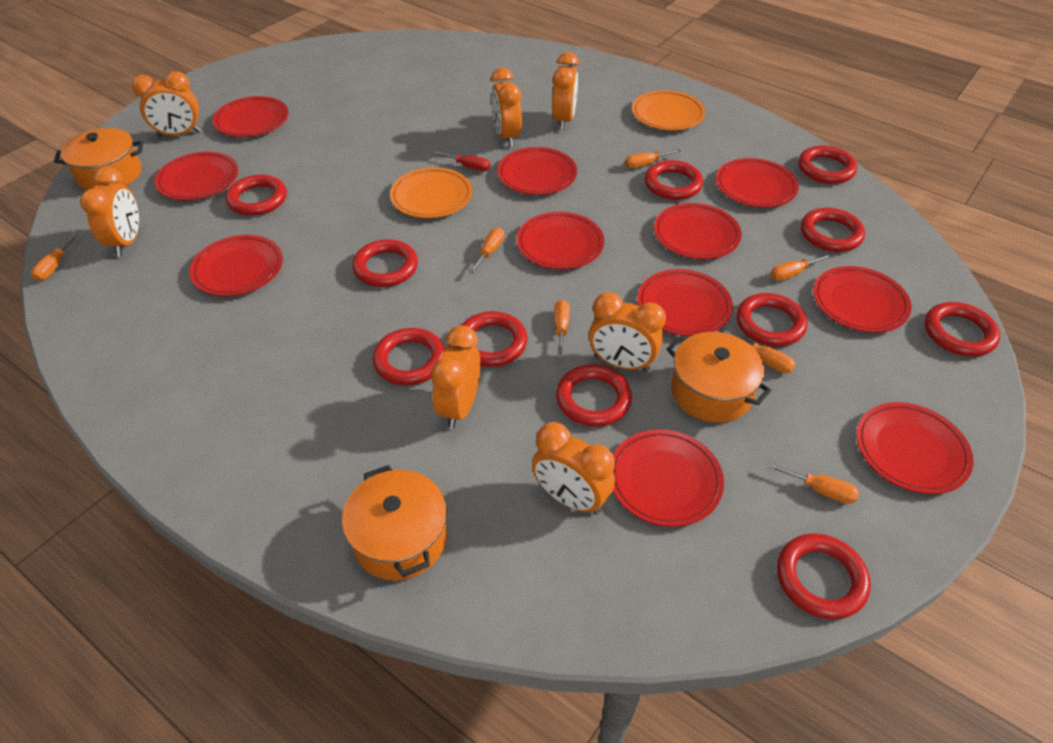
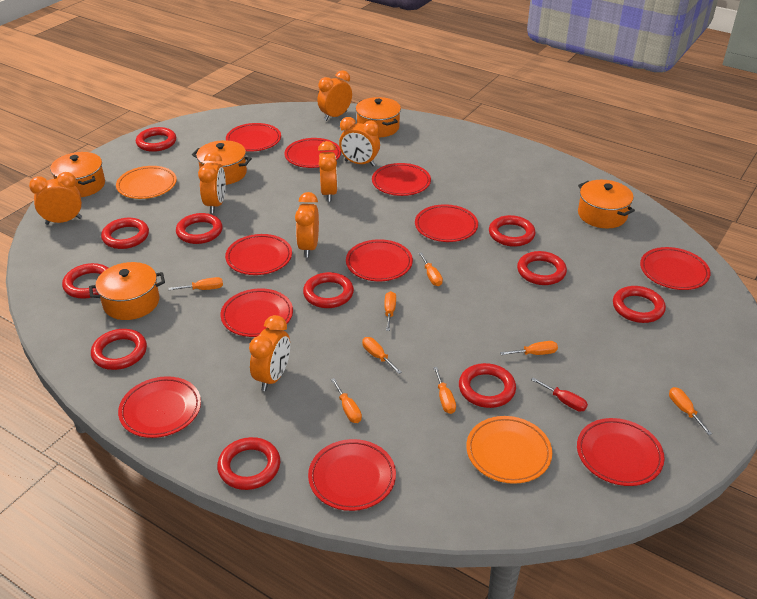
orange pot: 3 -> 5
orange screwdriver: 7 -> 8

